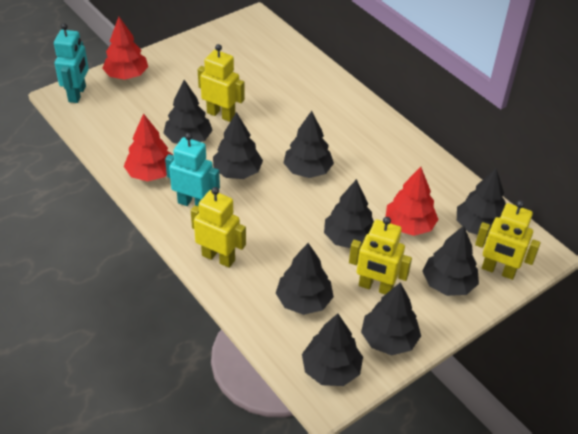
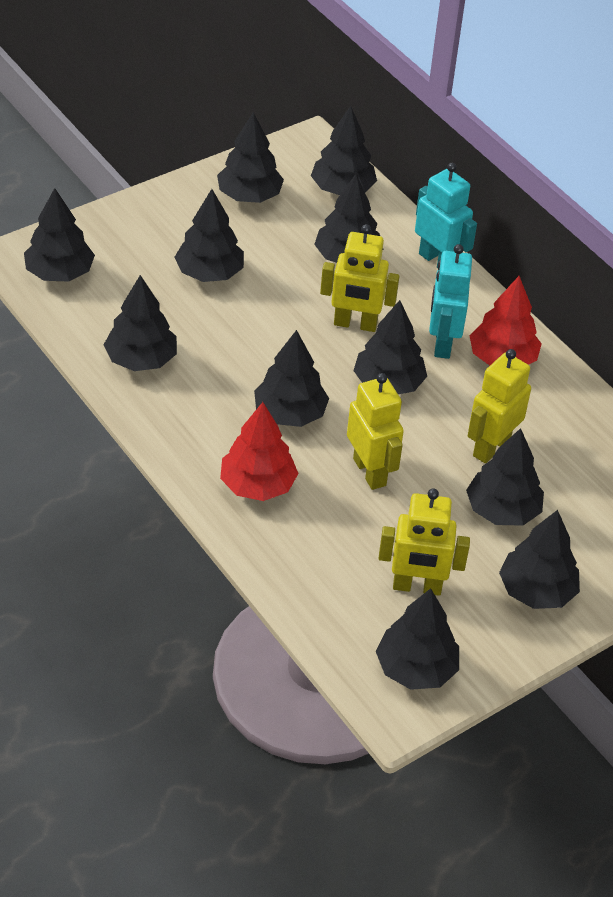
black tree: 9 -> 11
red tree: 3 -> 2

